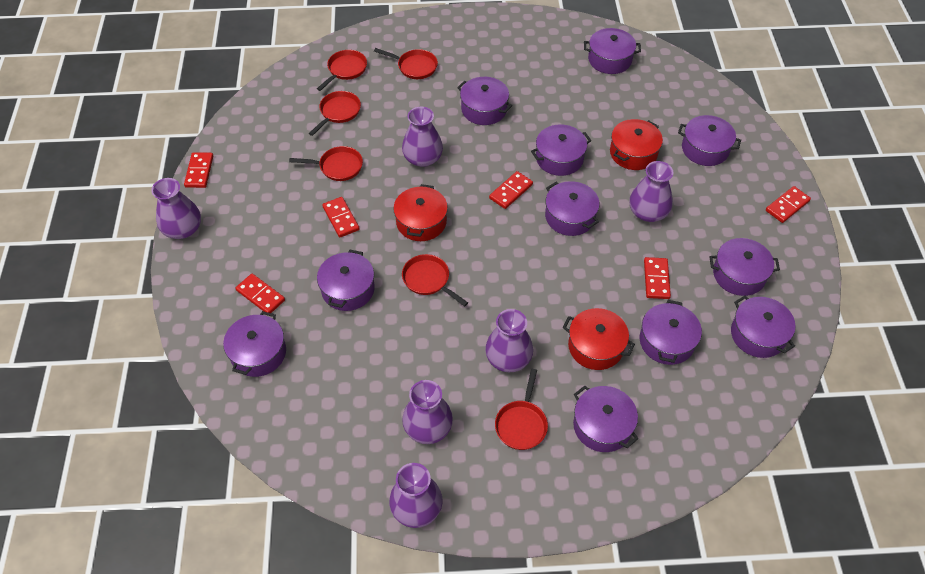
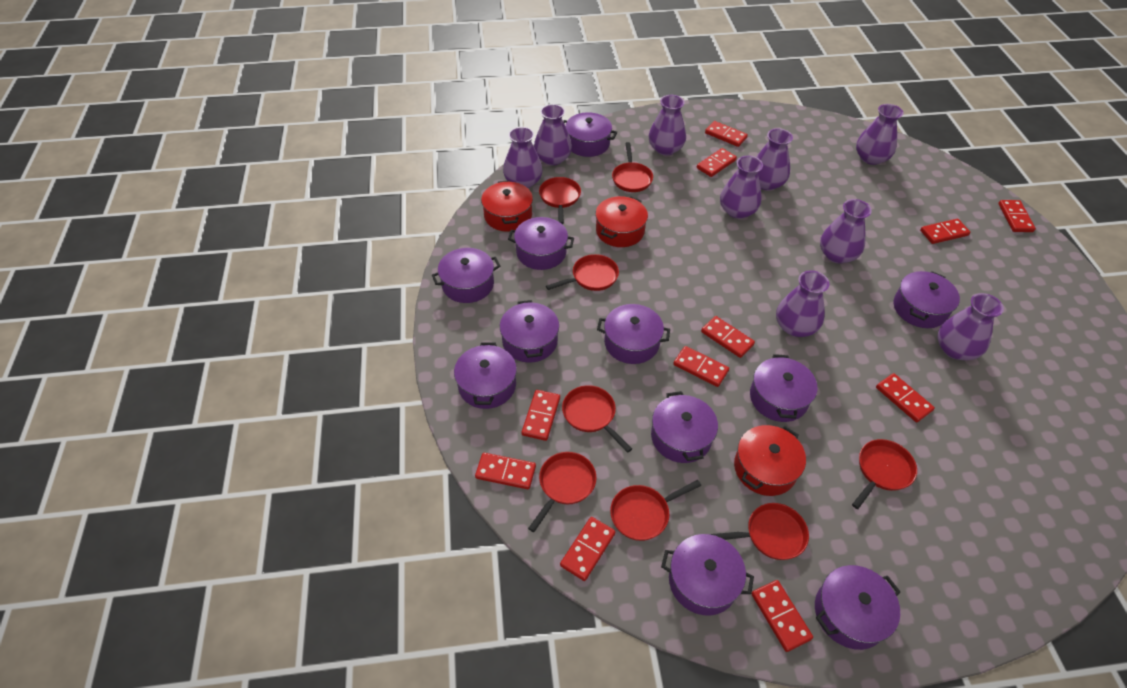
purple vase: 6 -> 9
red domino: 6 -> 11
red pan: 6 -> 8

